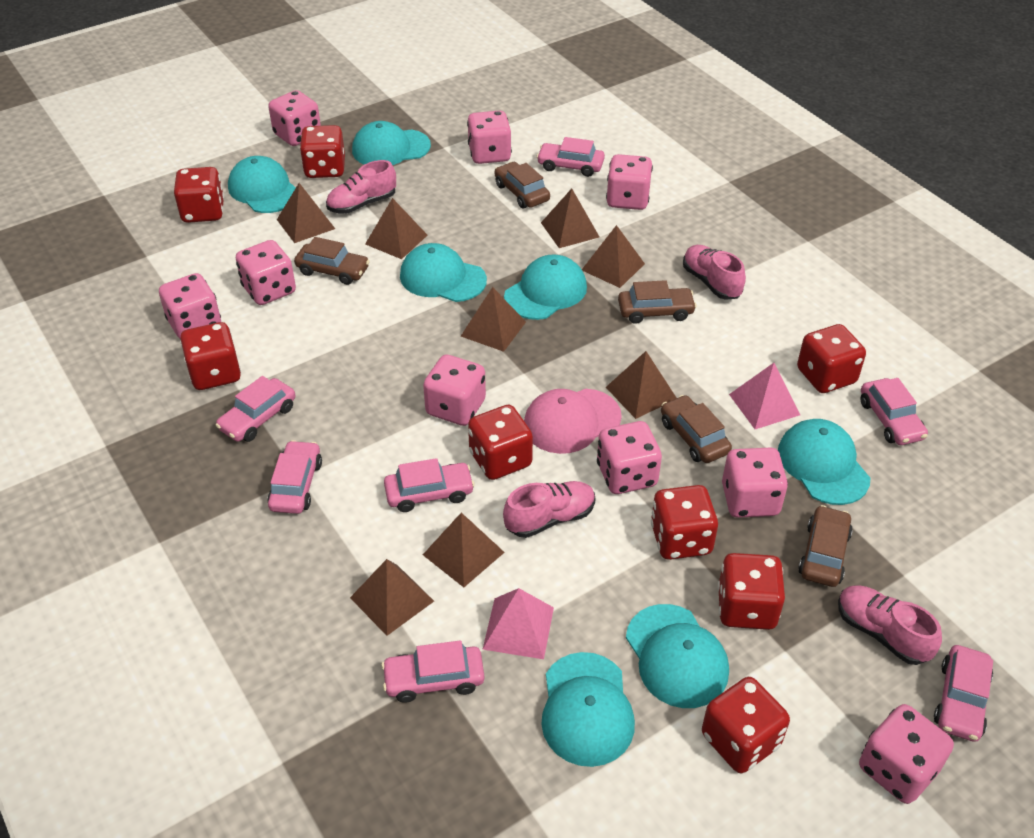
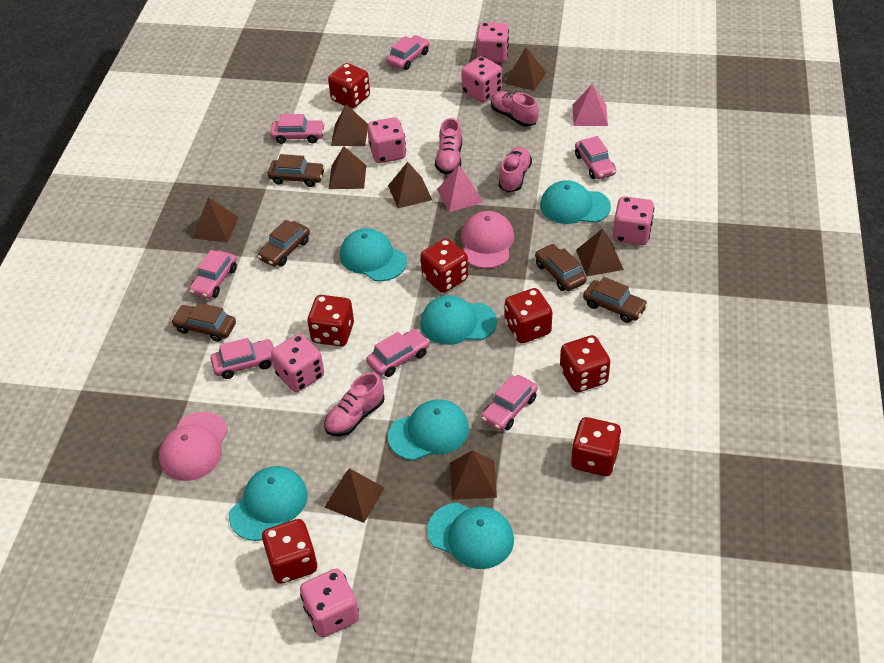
pink cap: 1 -> 2
pink dice: 9 -> 6
red dice: 8 -> 7
turquoise cap: 7 -> 6

